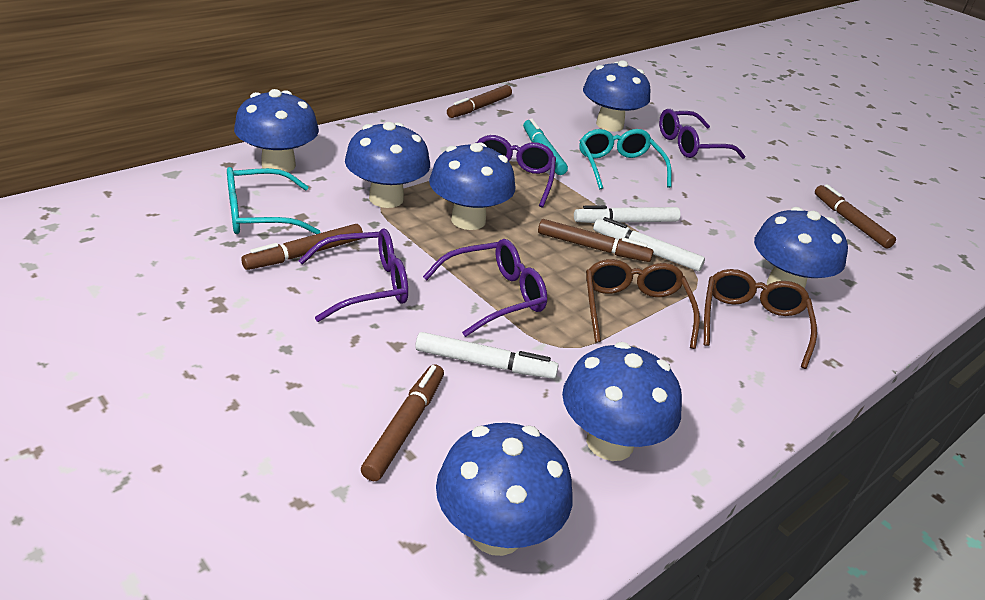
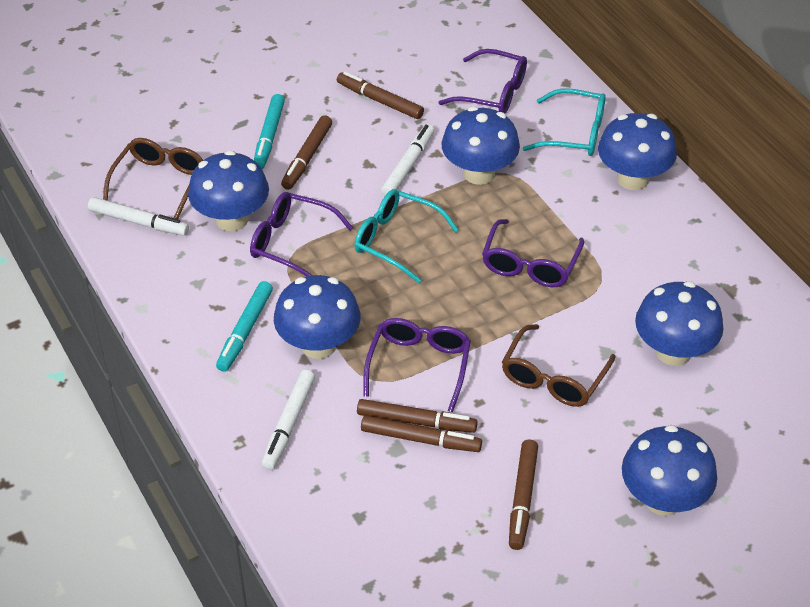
blue mushroom: 7 -> 6
turquoise marker: 1 -> 2

